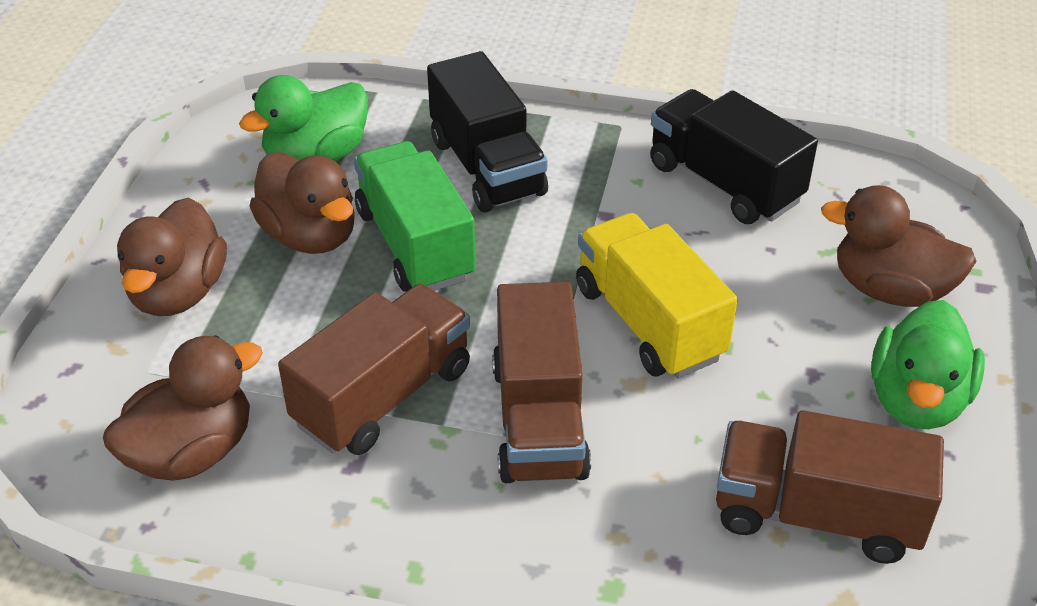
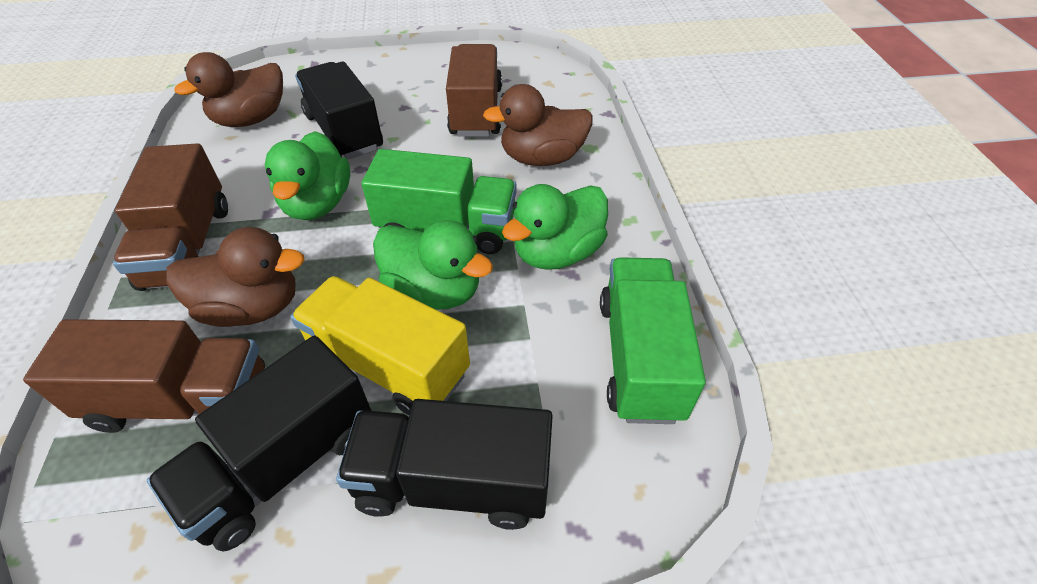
black truck: 2 -> 3
brown duck: 4 -> 3
green duck: 2 -> 3
green truck: 1 -> 2

